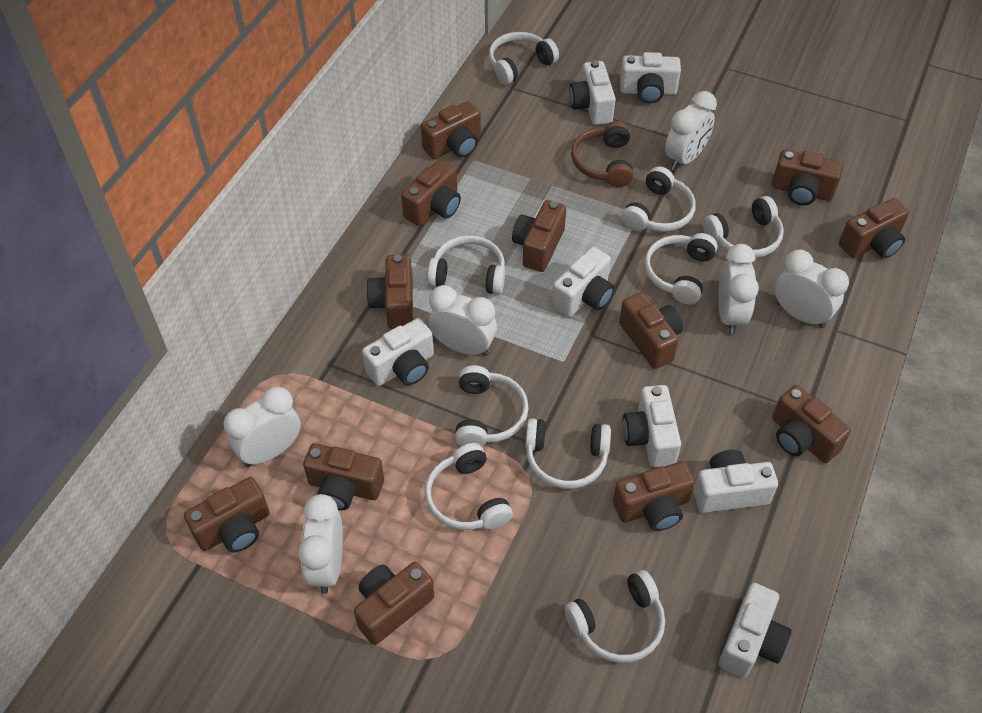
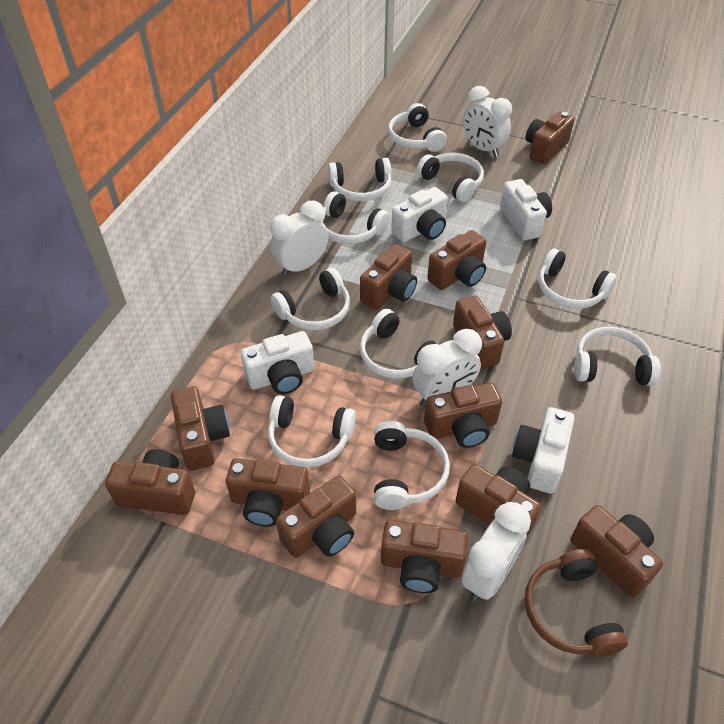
white camera: 7 -> 4
white clock: 6 -> 4
white headphones: 9 -> 10

